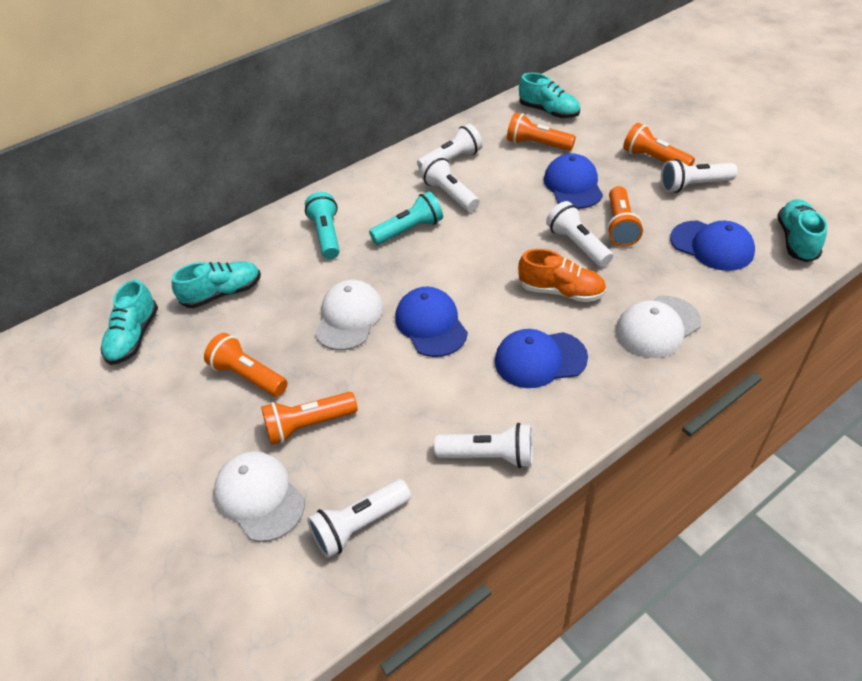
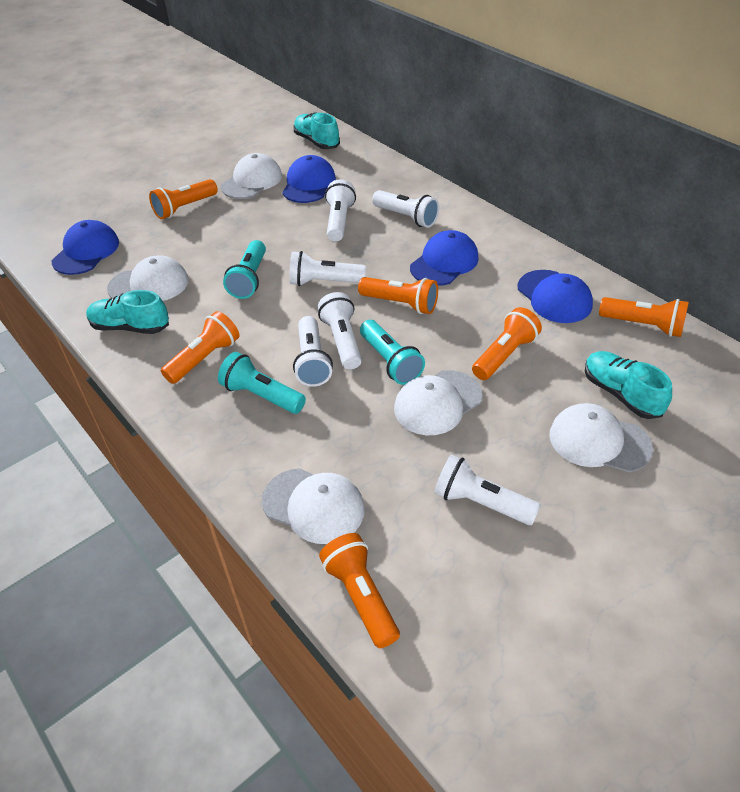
orange flashlight: 5 -> 6
orange shoe: 1 -> 0
turquoise flashlight: 2 -> 3
turquoise shoe: 4 -> 3
white cap: 3 -> 5

